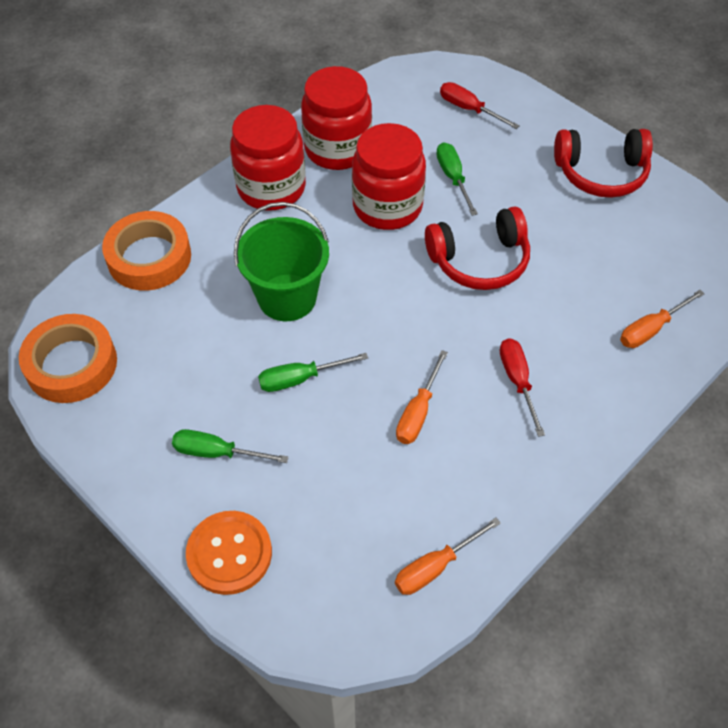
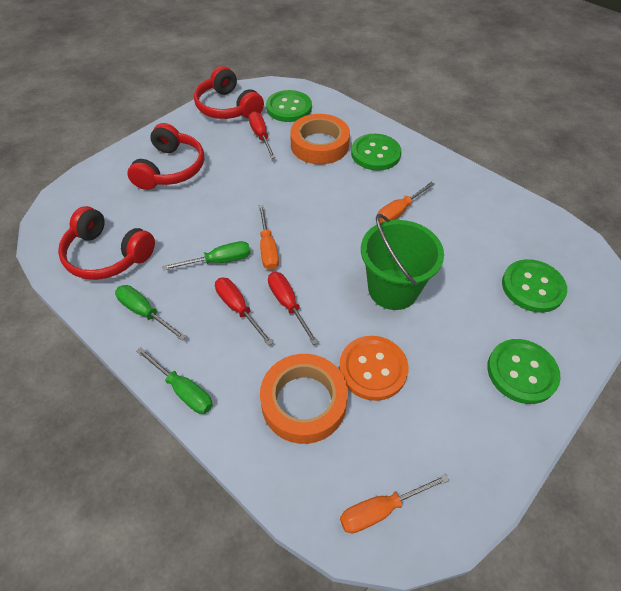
green button: 0 -> 4
red headphones: 2 -> 3
red jar: 3 -> 0
red screwdriver: 2 -> 3

